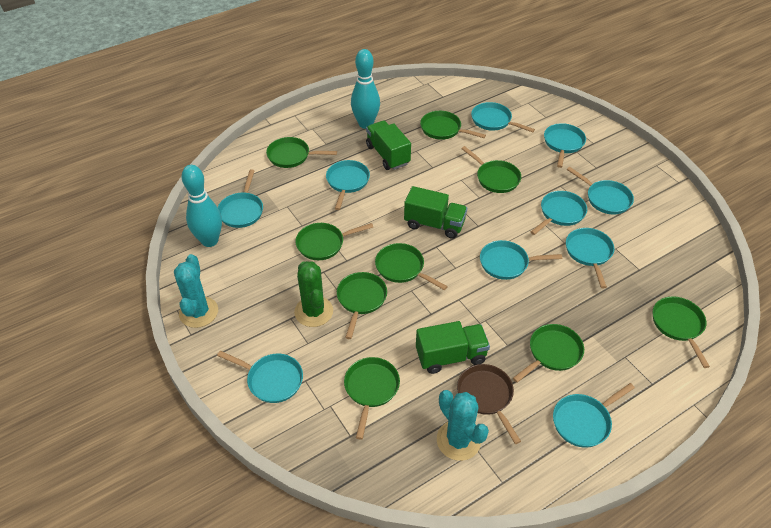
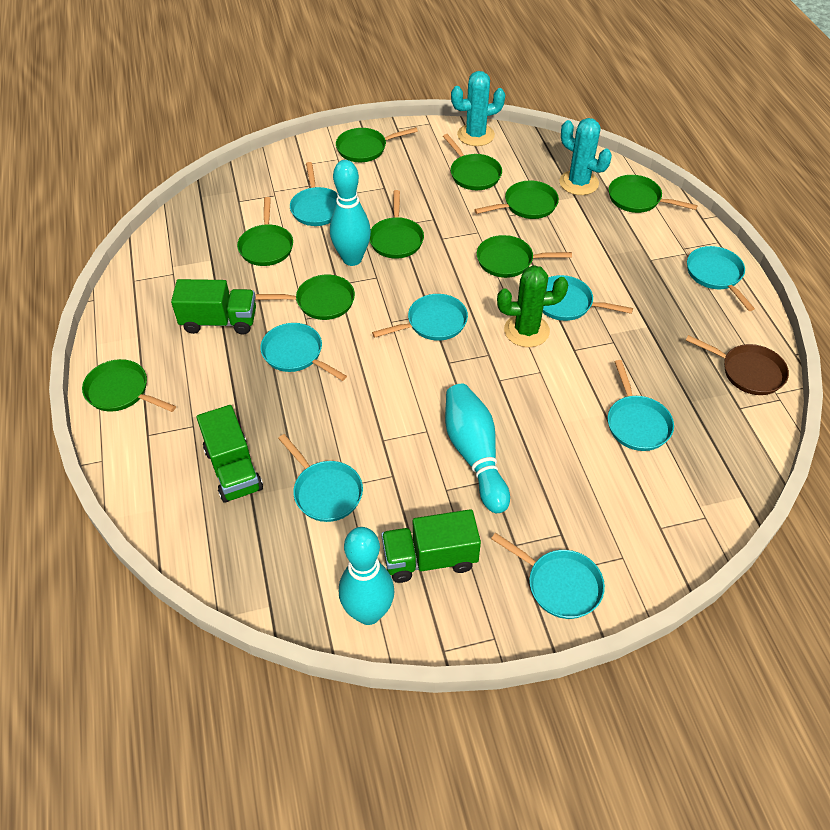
turquoise bowling pin: 2 -> 3
turquoise pan: 10 -> 8

